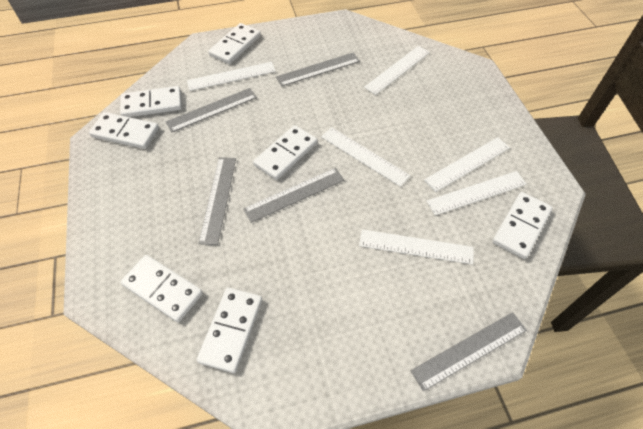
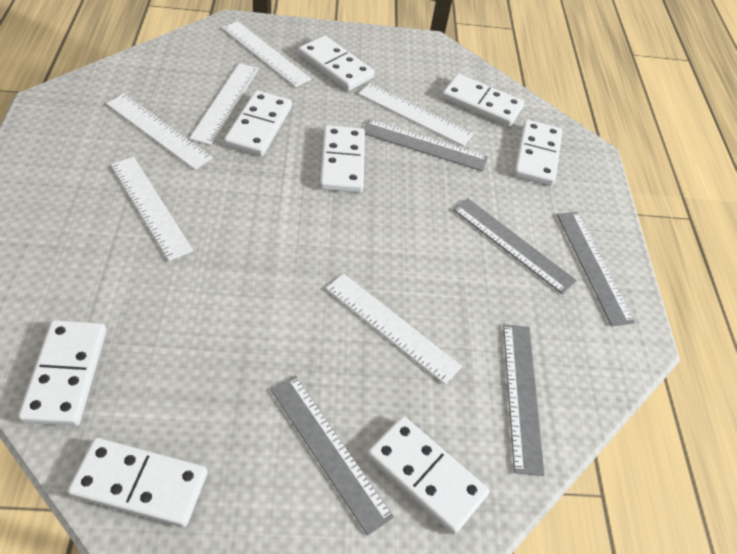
white domino: 7 -> 8

